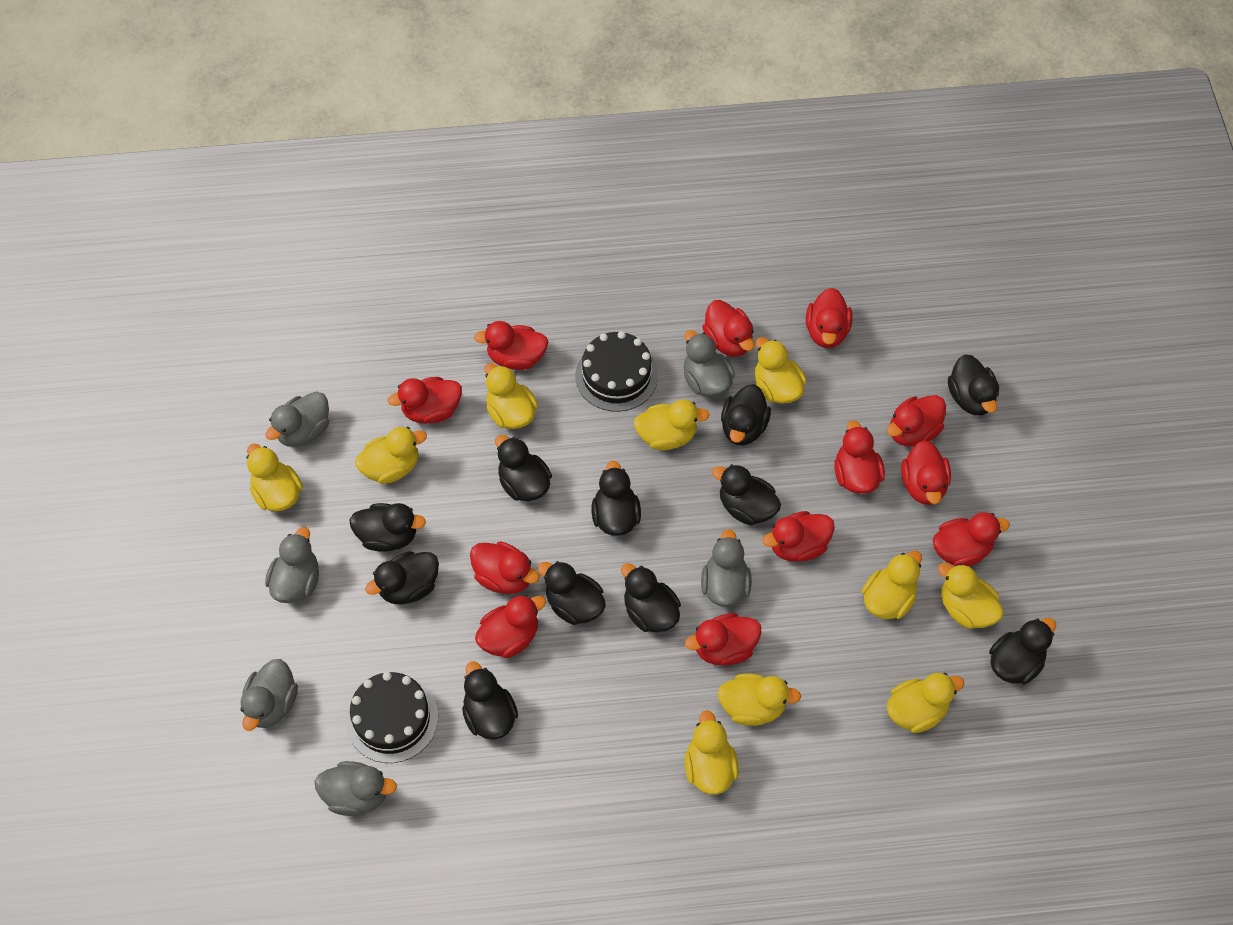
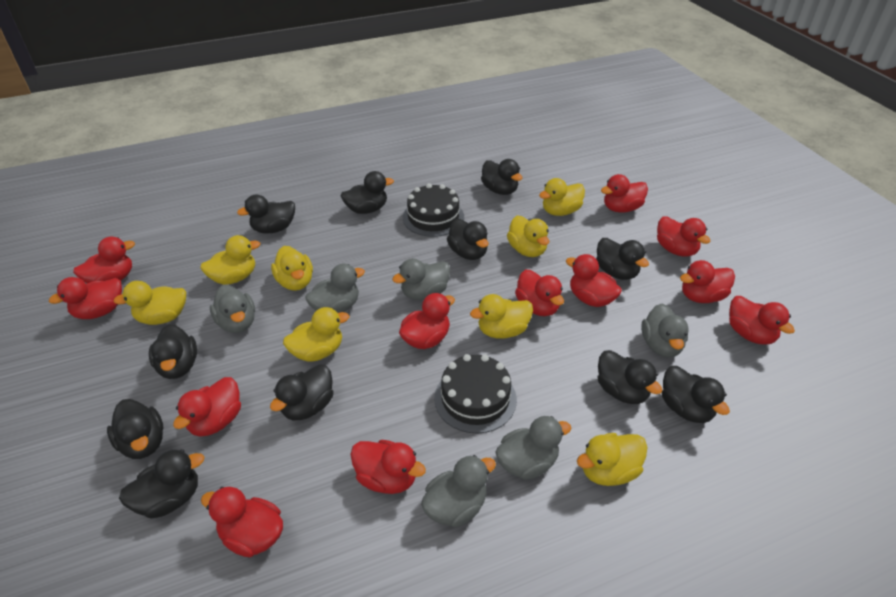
yellow duck: 10 -> 8

